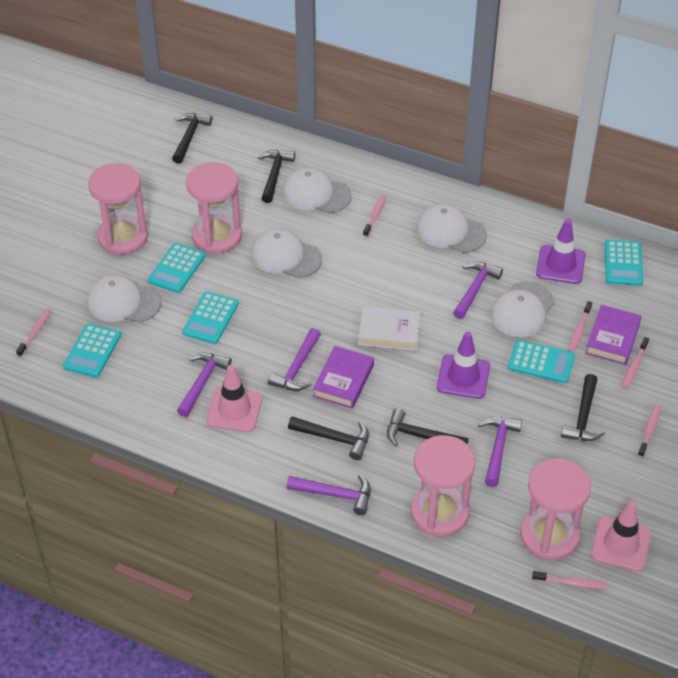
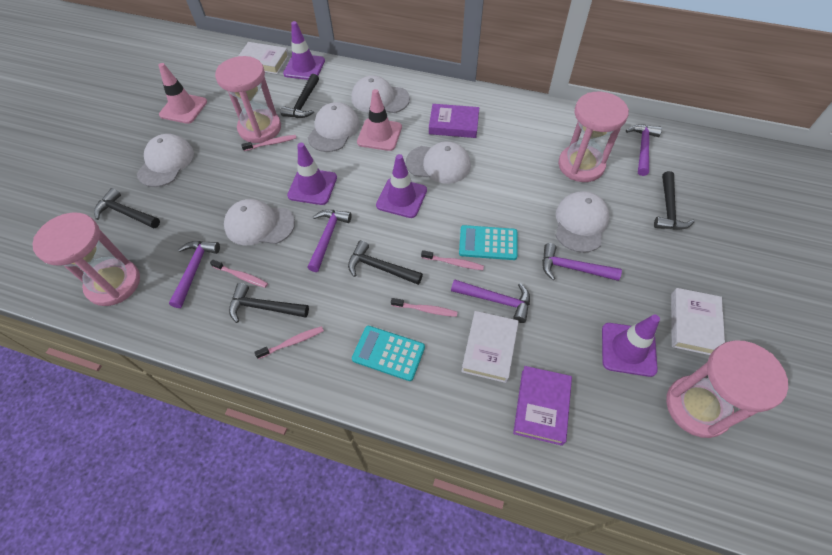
pink toothbrush: 6 -> 5
purple traffic cone: 2 -> 4
turquoise calculator: 5 -> 2
white book: 1 -> 3
white cap: 5 -> 6

